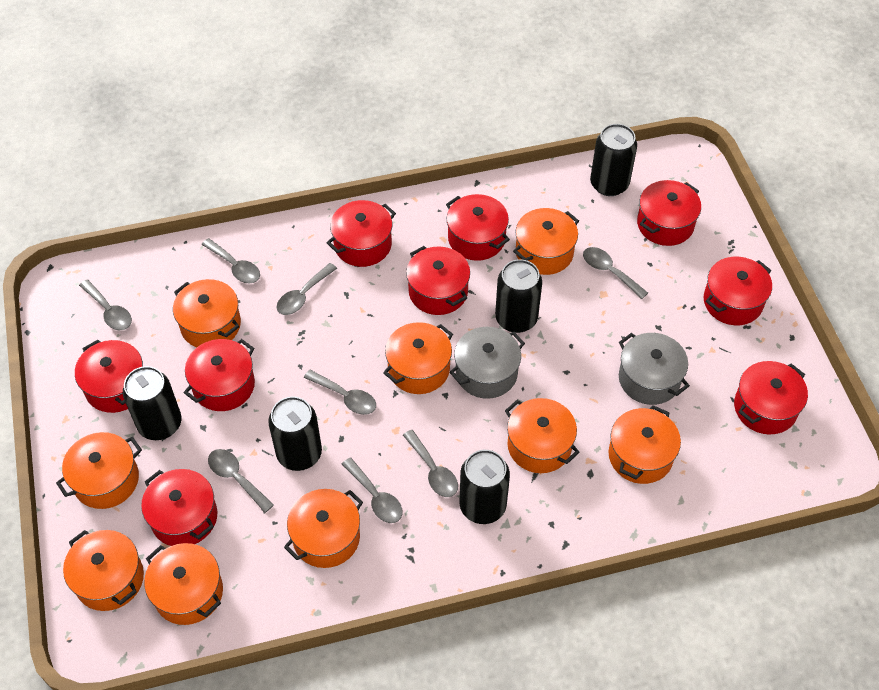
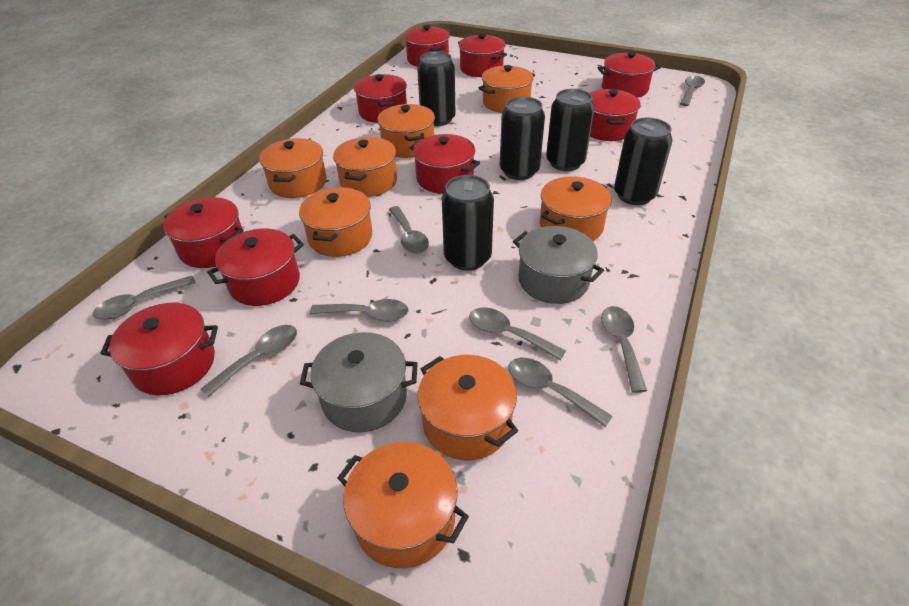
orange pot: 9 -> 8

